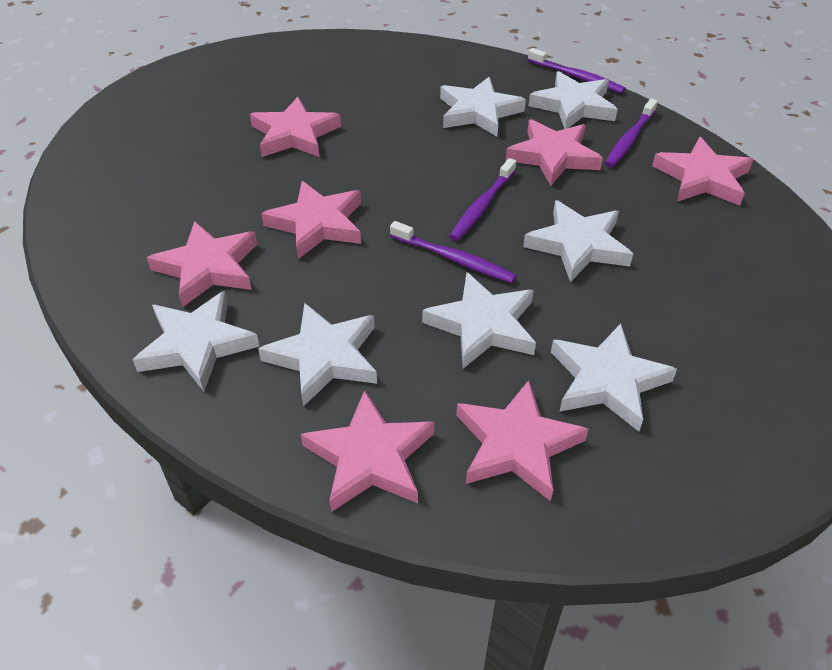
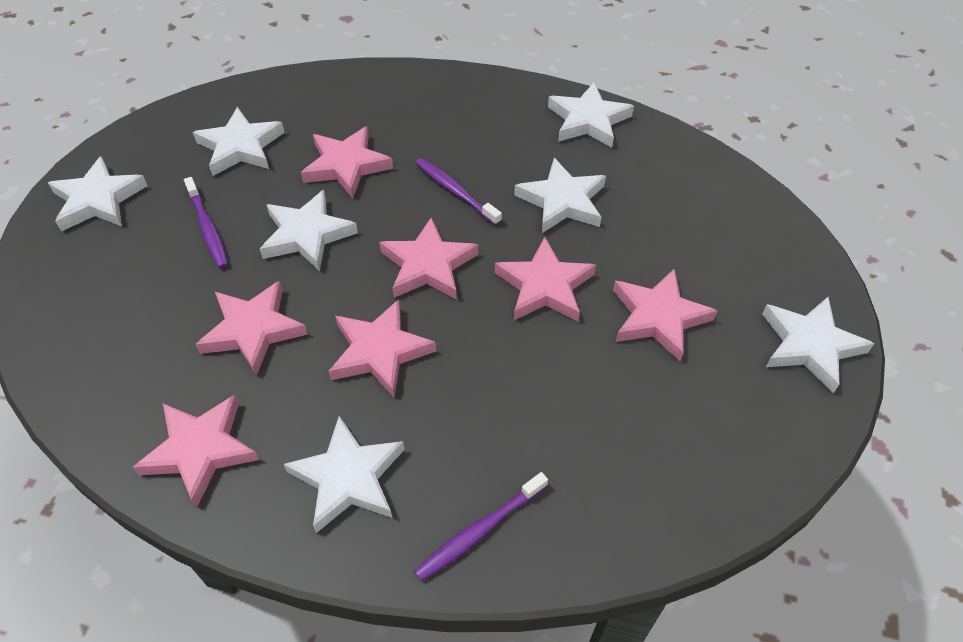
purple toothbrush: 4 -> 3

